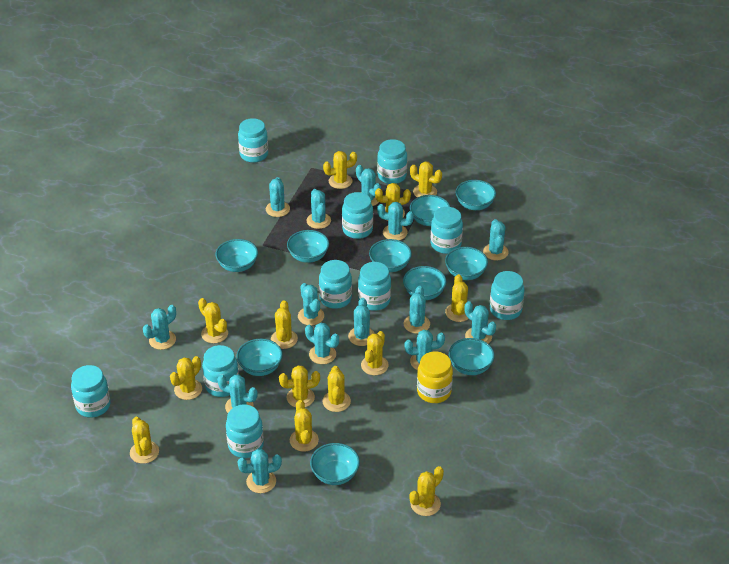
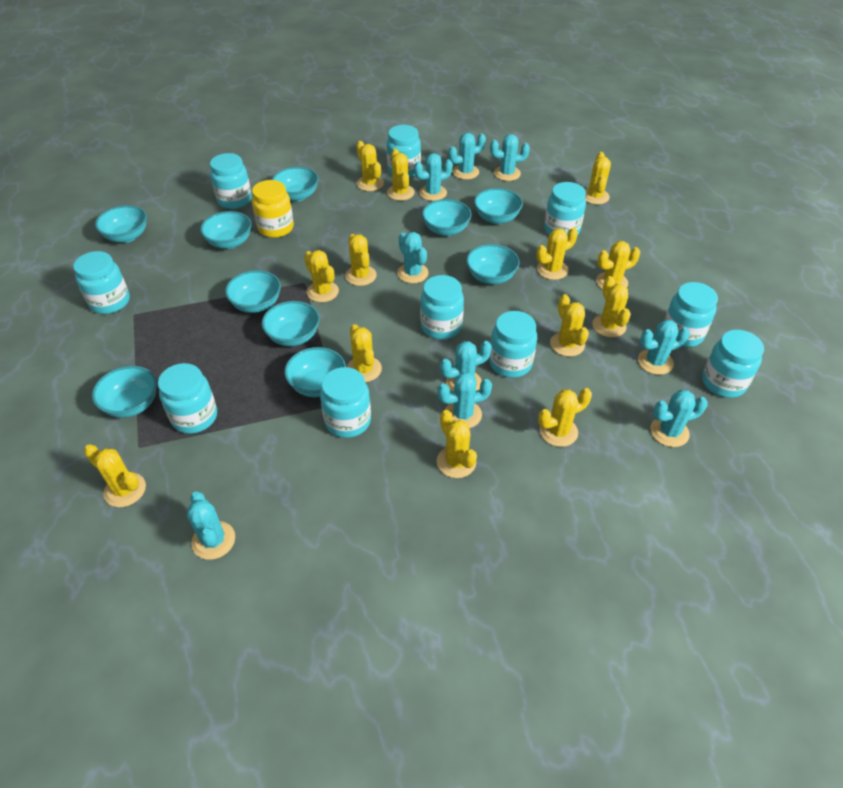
turquoise cactus: 14 -> 9

